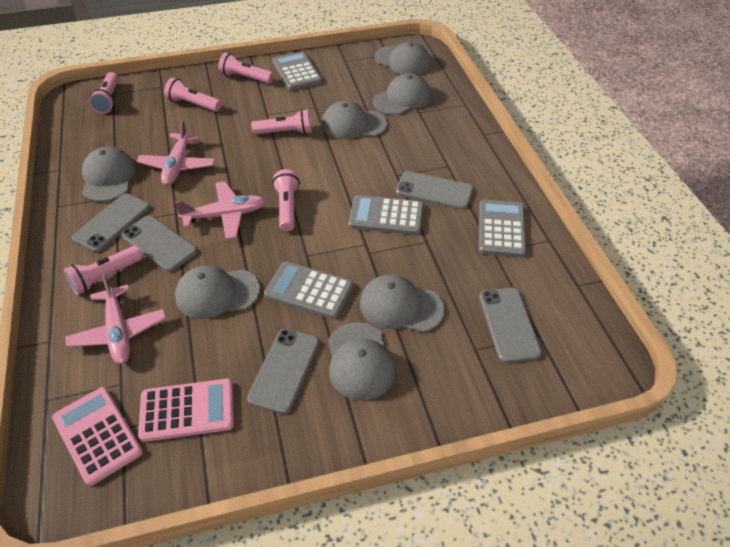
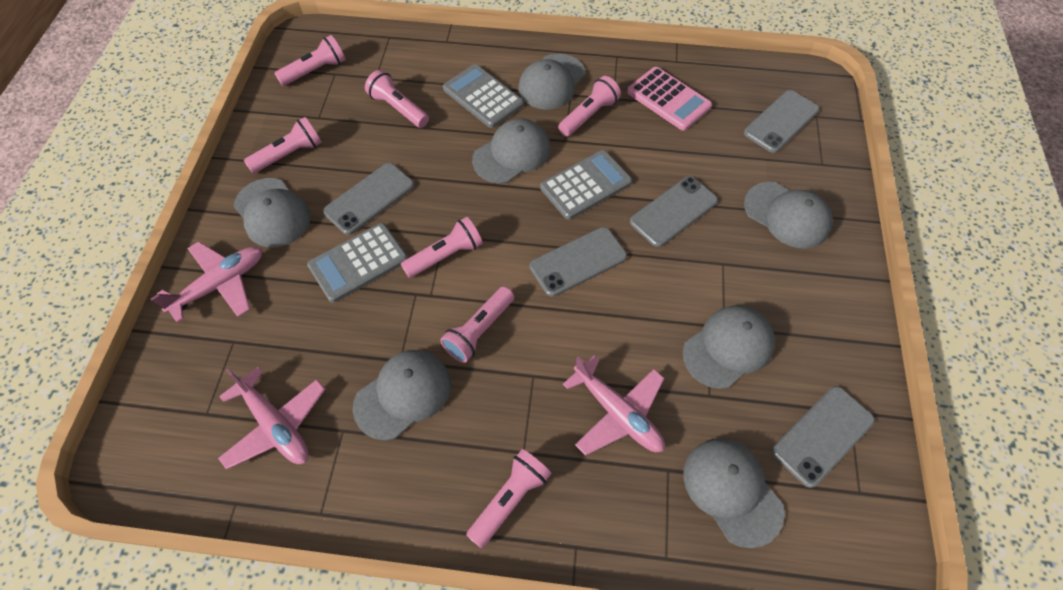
grey calculator: 4 -> 3
pink calculator: 2 -> 1
pink flashlight: 6 -> 7

